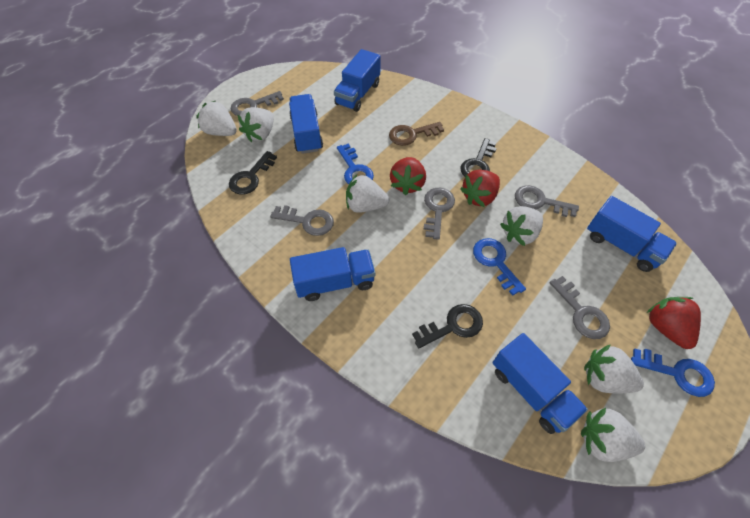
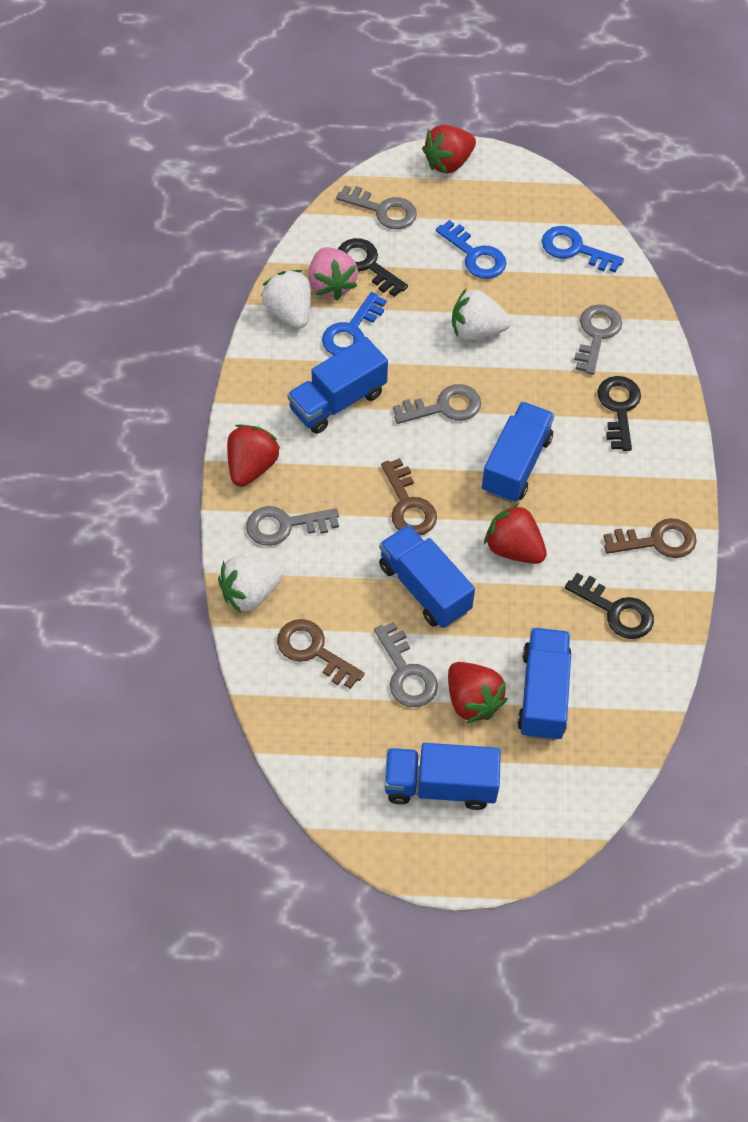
brown key: 1 -> 3
pink strawberry: 0 -> 1
red strawberry: 3 -> 4
white strawberry: 6 -> 3

